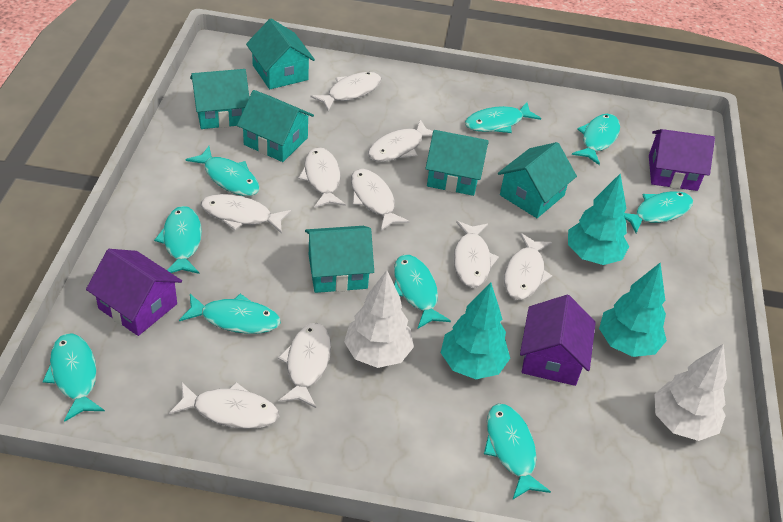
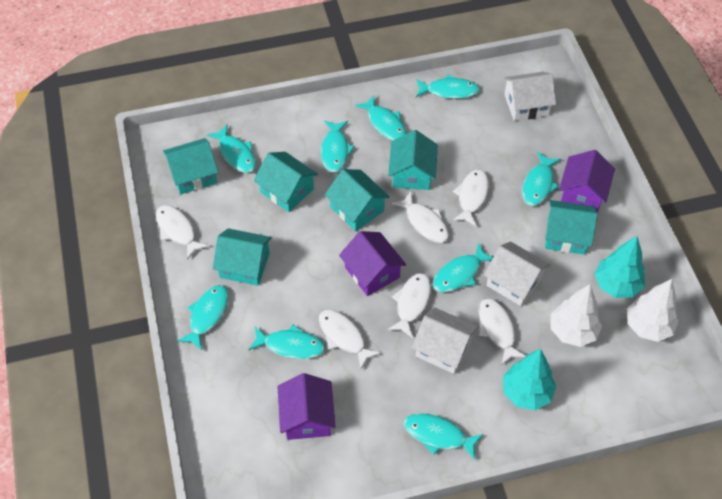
turquoise tree: 3 -> 2
white fish: 9 -> 6
white house: 0 -> 3

